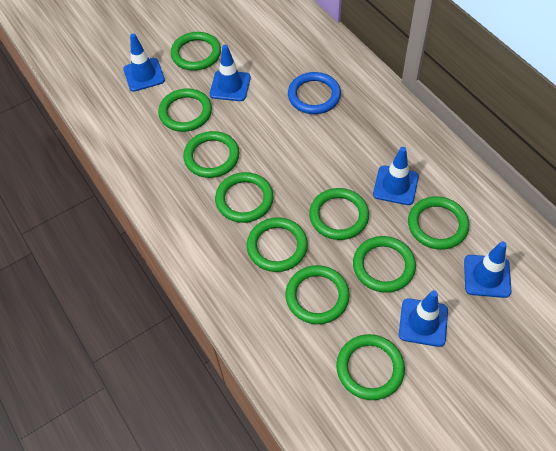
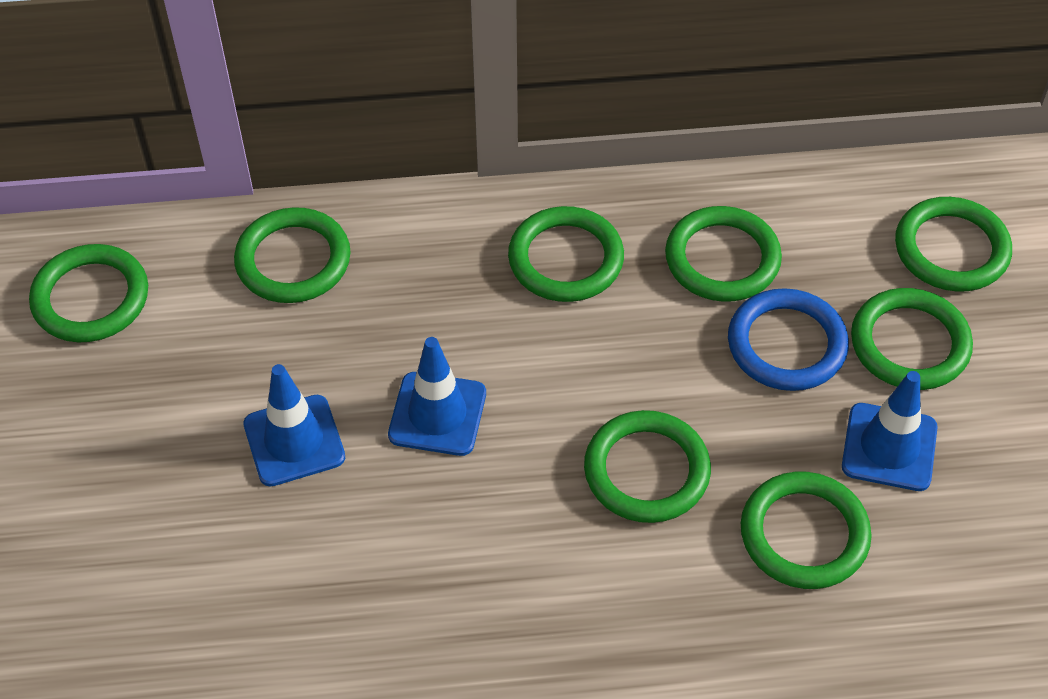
blue traffic cone: 5 -> 3
green ring: 10 -> 8

